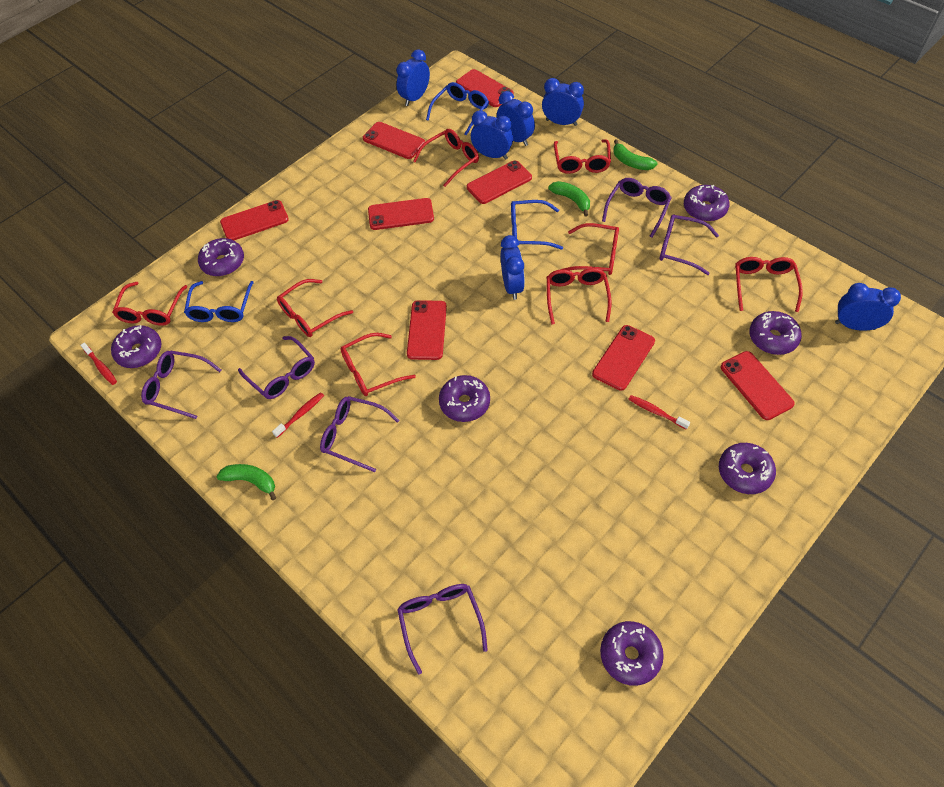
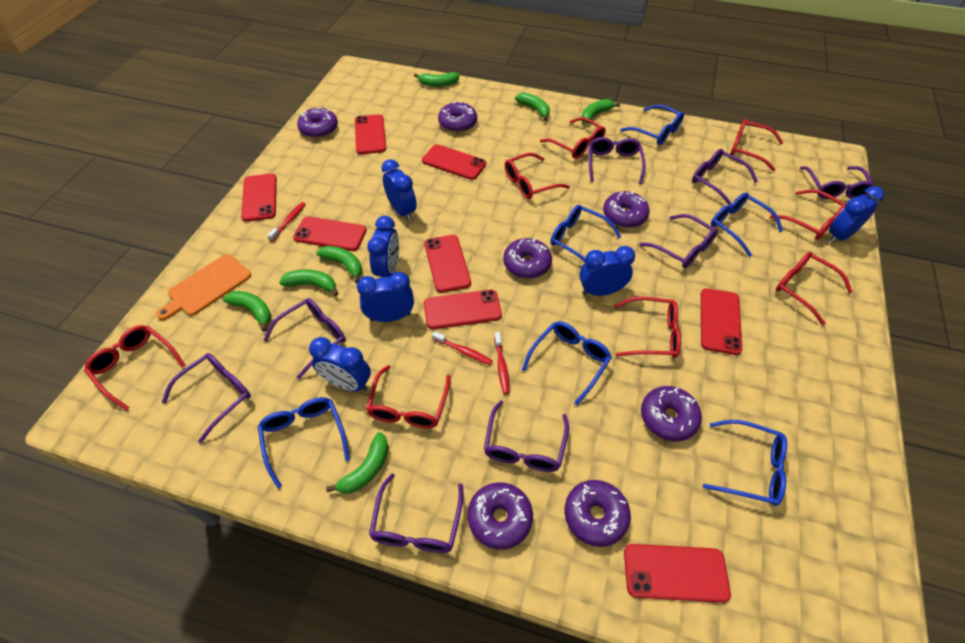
blue glasses: 3 -> 6
green banana: 3 -> 7
orange cutting board: 0 -> 1
purple glasses: 6 -> 8

